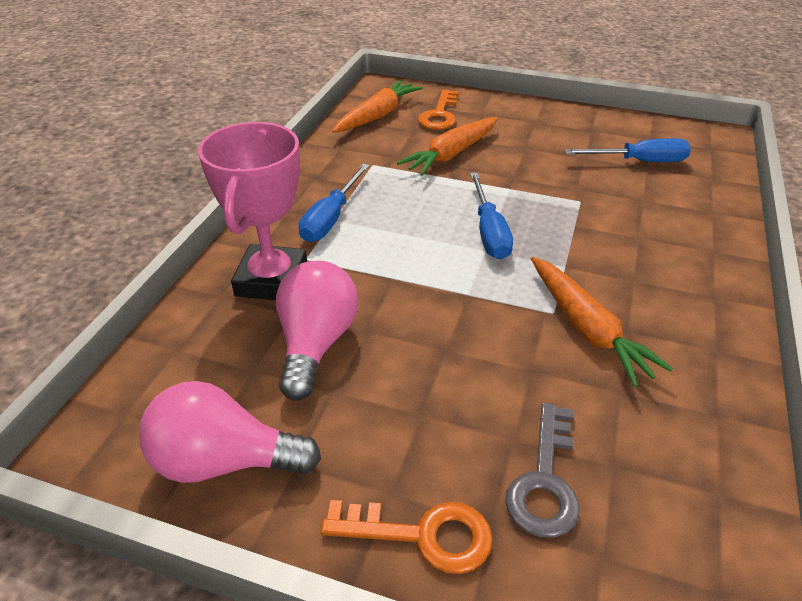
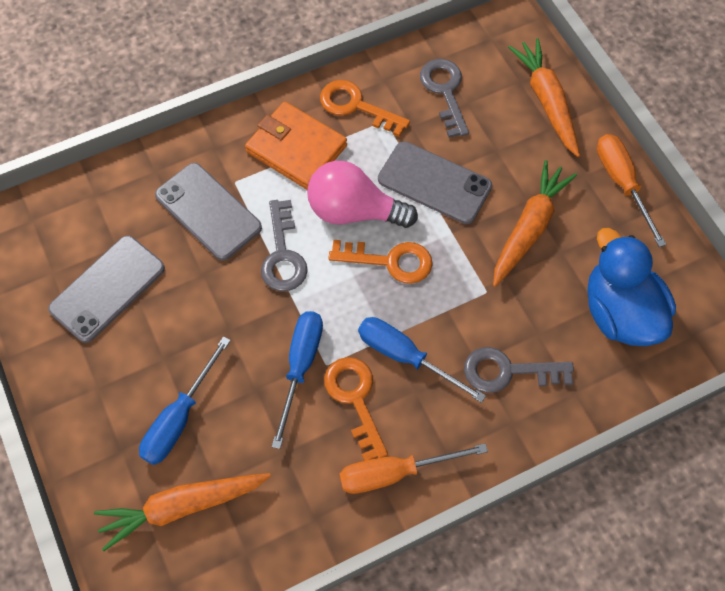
blue duck: 0 -> 1
grey key: 1 -> 3
grey phone: 0 -> 3
orange key: 2 -> 3
orange screwdriver: 0 -> 2
orange wallet: 0 -> 1
pink light bulb: 2 -> 1
pink trophy: 1 -> 0

